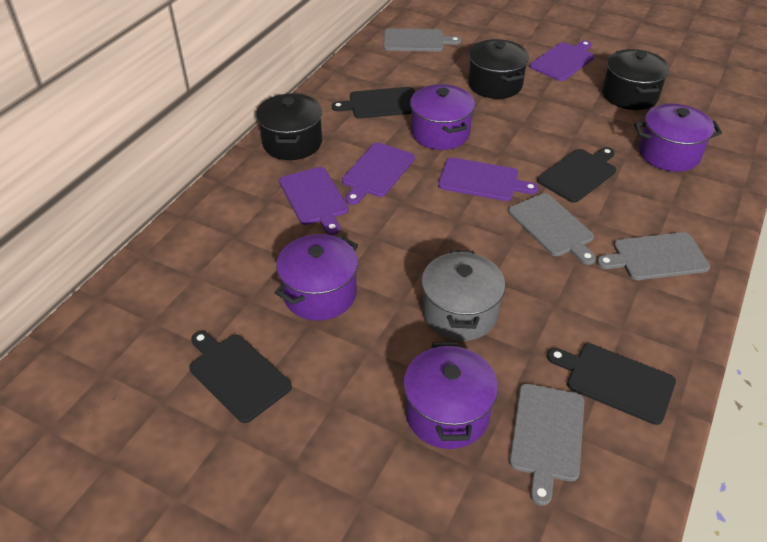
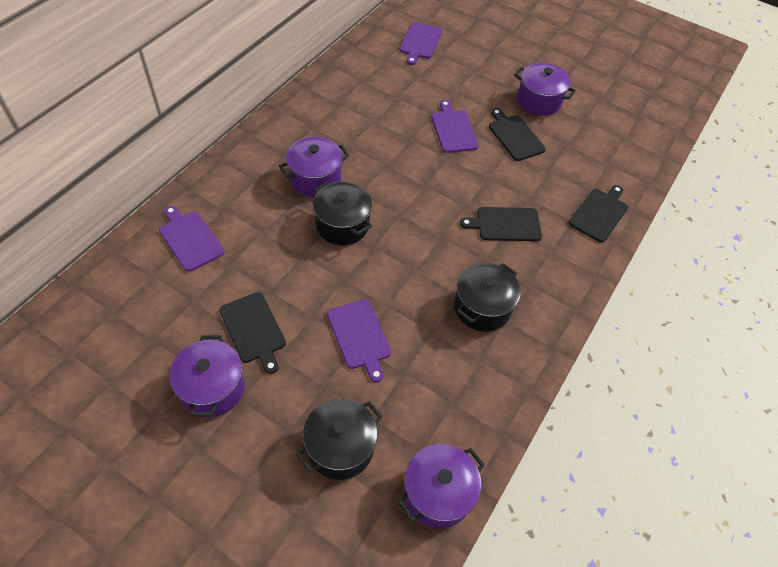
grey cutting board: 4 -> 0
grey pot: 1 -> 0

